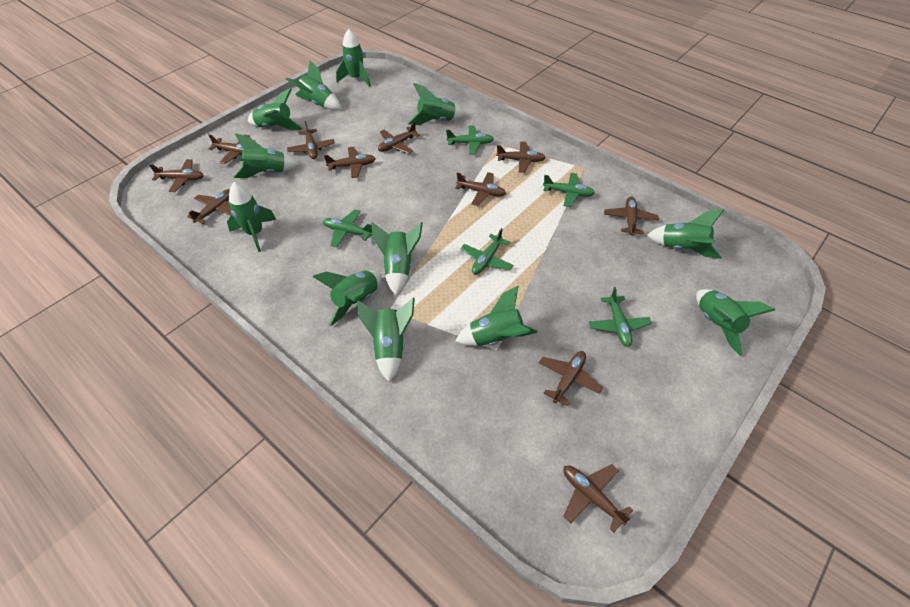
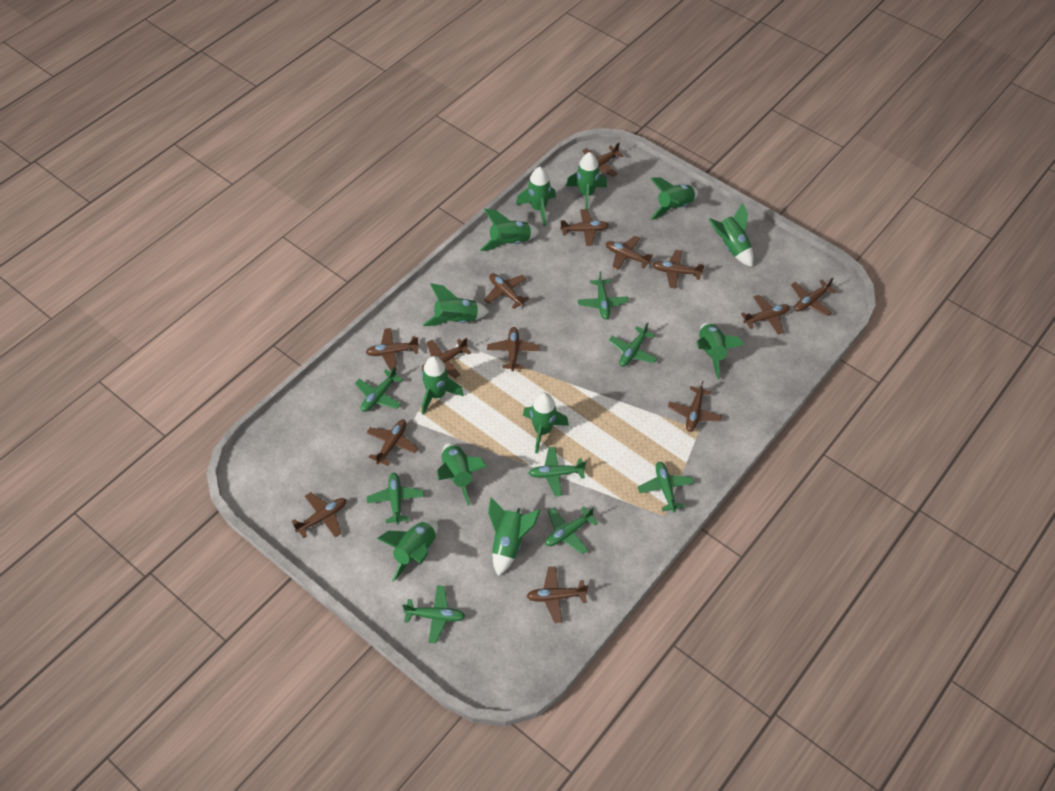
brown plane: 11 -> 14
green plane: 5 -> 8

